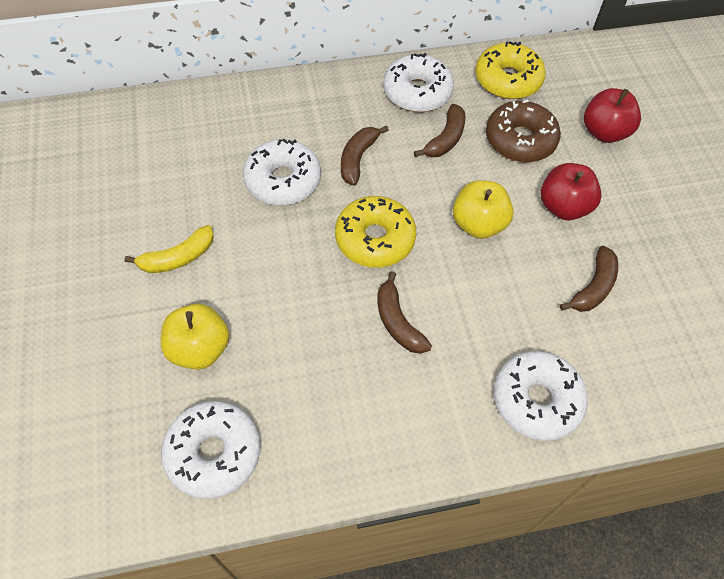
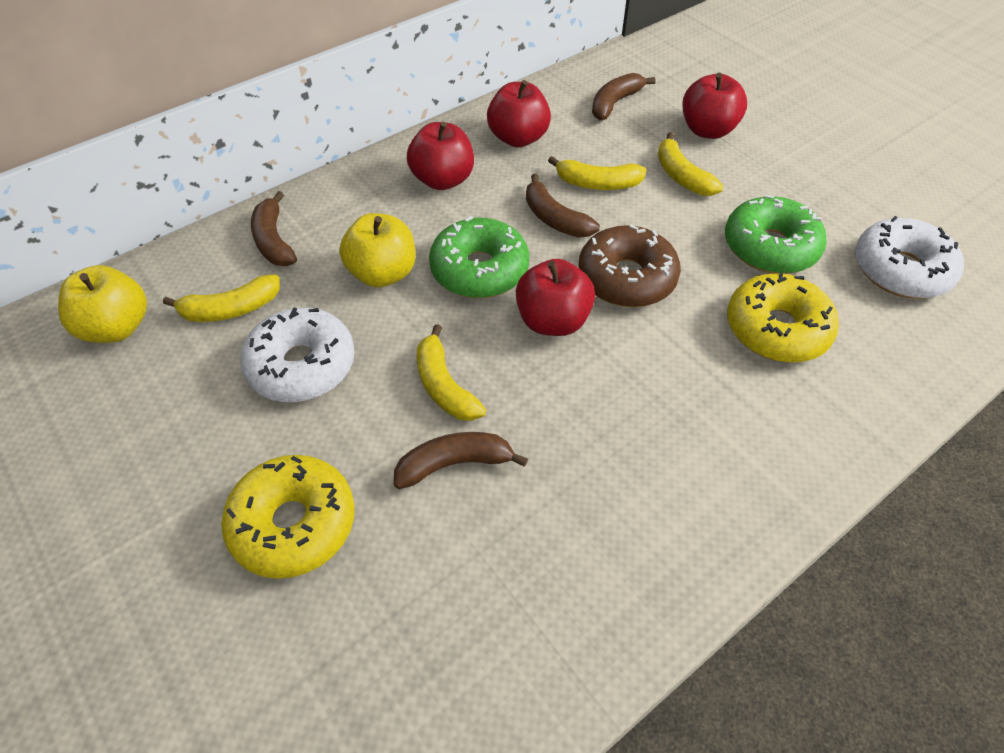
green donut: 0 -> 2
red apple: 2 -> 4
white donut: 4 -> 2
yellow banana: 1 -> 4

